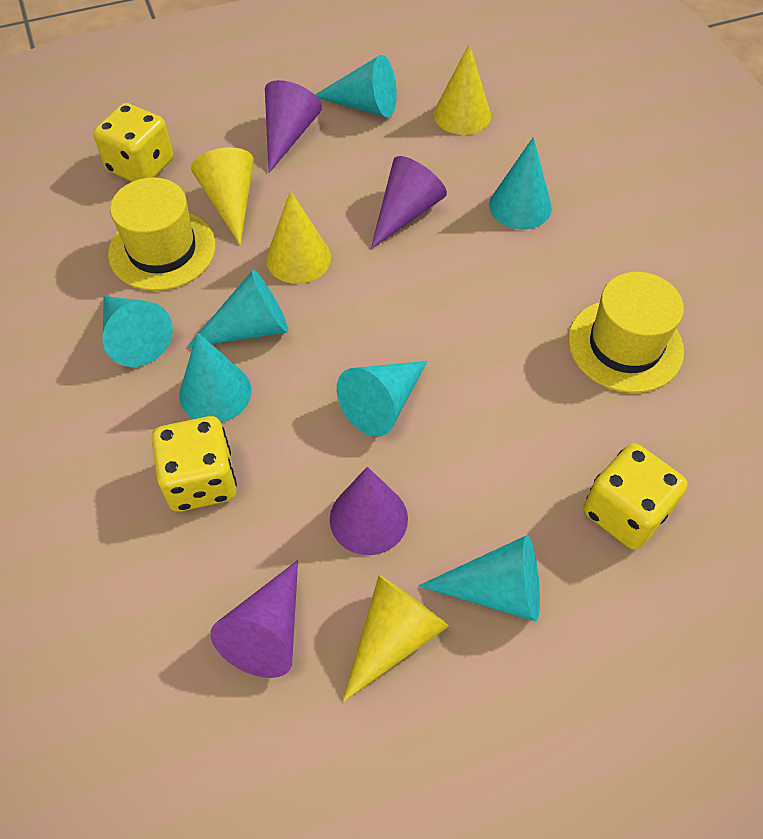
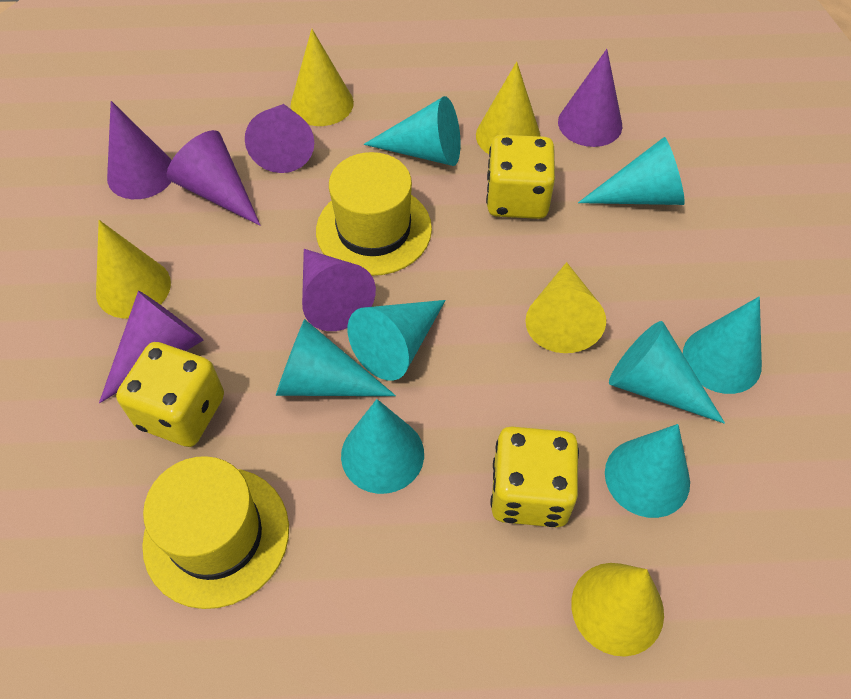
purple cone: 4 -> 6
turquoise cone: 7 -> 8
yellow cone: 4 -> 5

